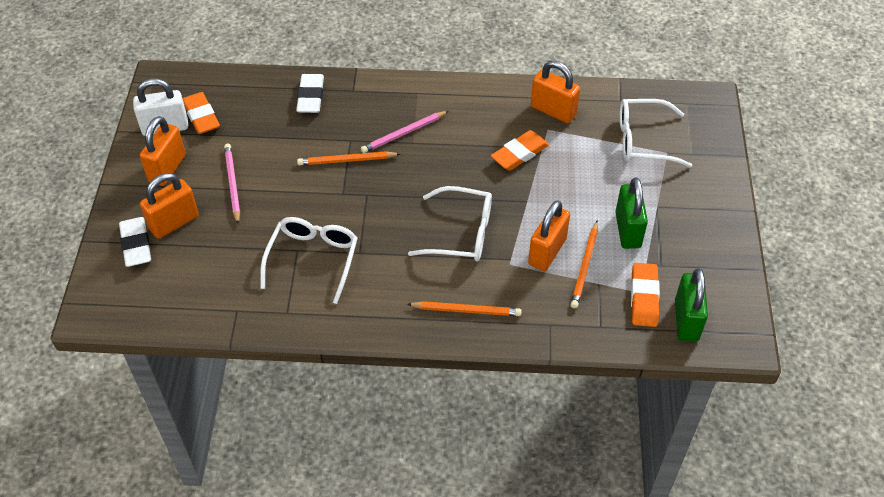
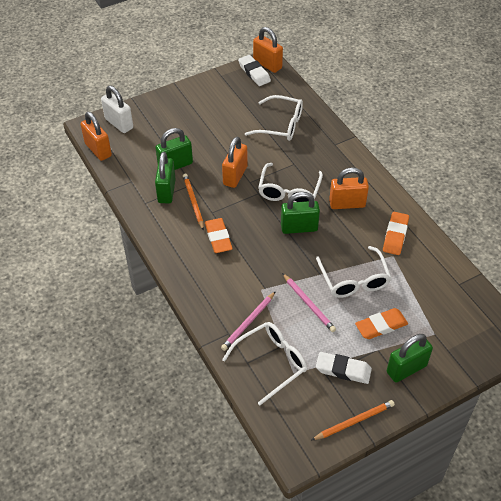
green padlock: 2 -> 4
orange pencil: 3 -> 2
white glasses: 3 -> 4

